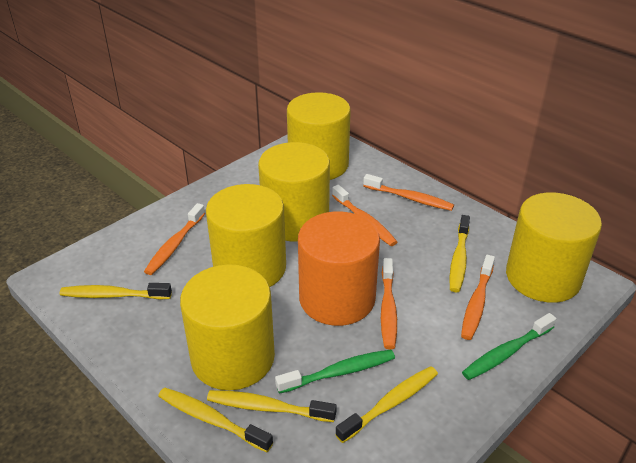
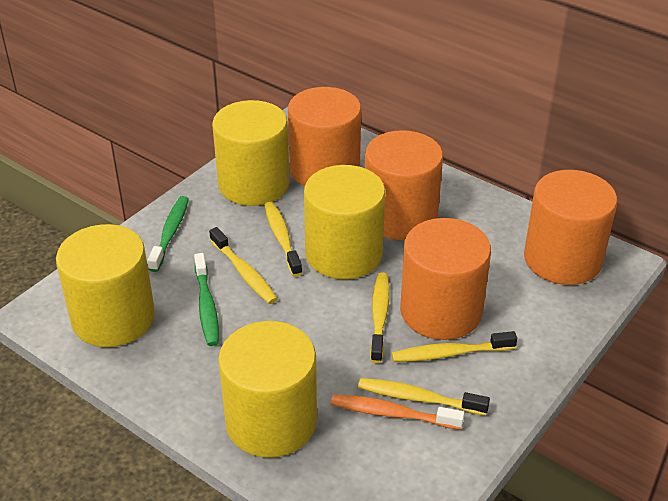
orange cylinder: 1 -> 4
orange toothbrush: 5 -> 1
yellow cylinder: 5 -> 4

